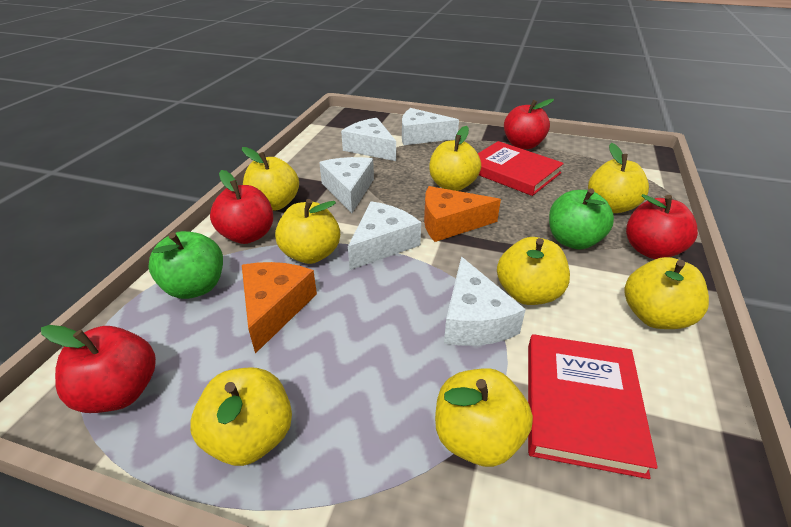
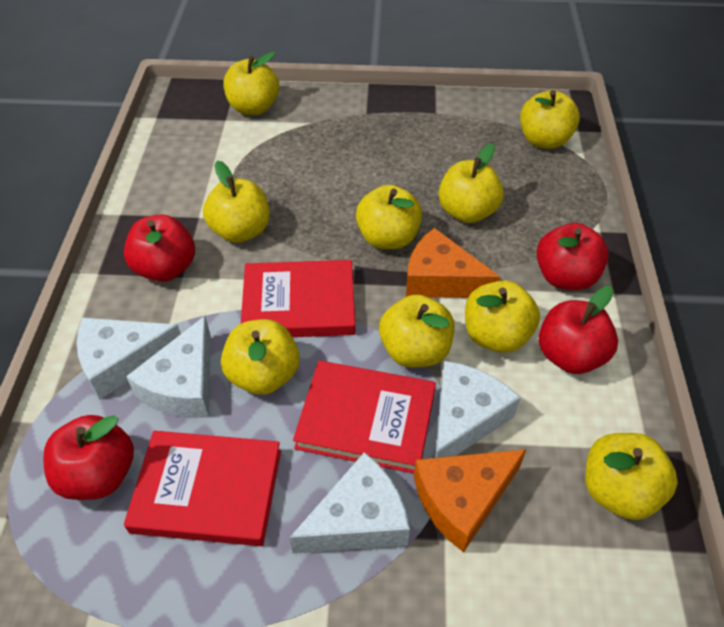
green apple: 2 -> 0
red book: 2 -> 3
white cheese: 5 -> 4
yellow apple: 8 -> 9

